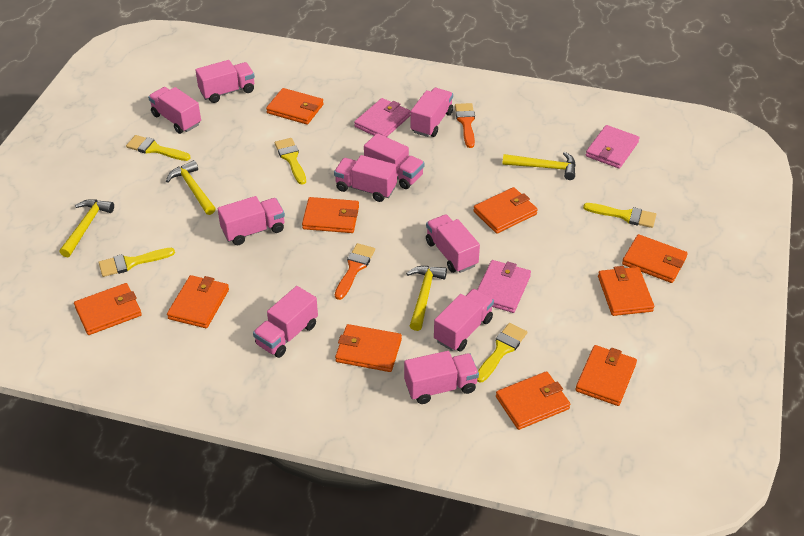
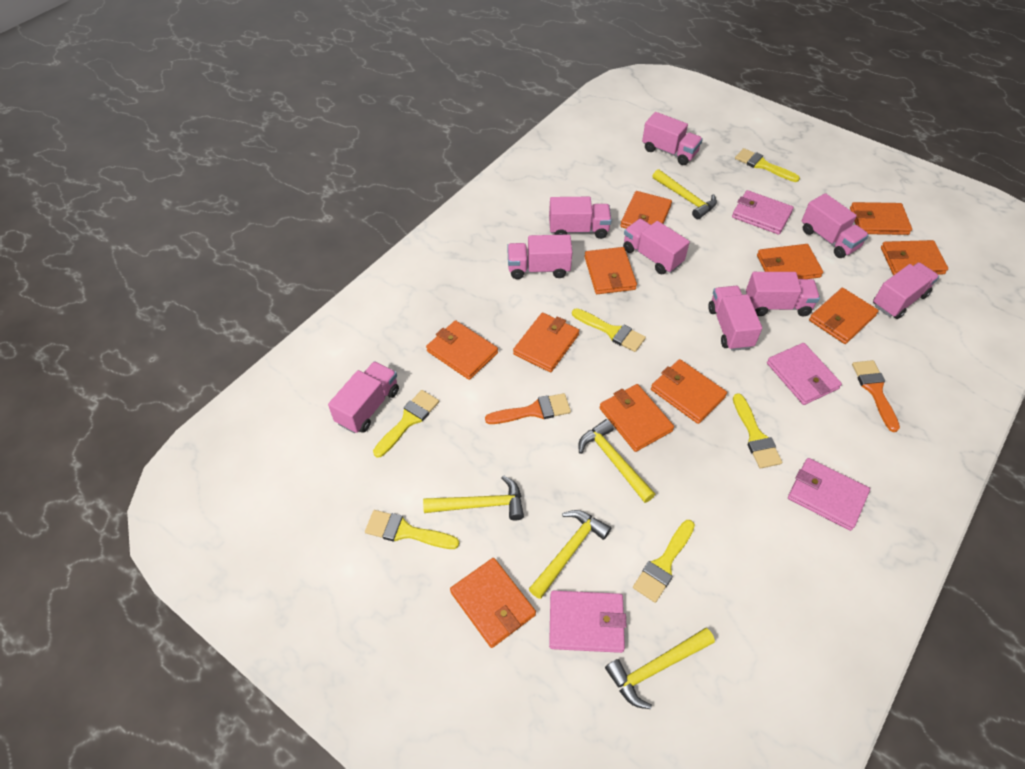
orange wallet: 10 -> 11
pink truck: 10 -> 9
pink wallet: 3 -> 4
yellow brush: 5 -> 6
yellow hammer: 4 -> 5

